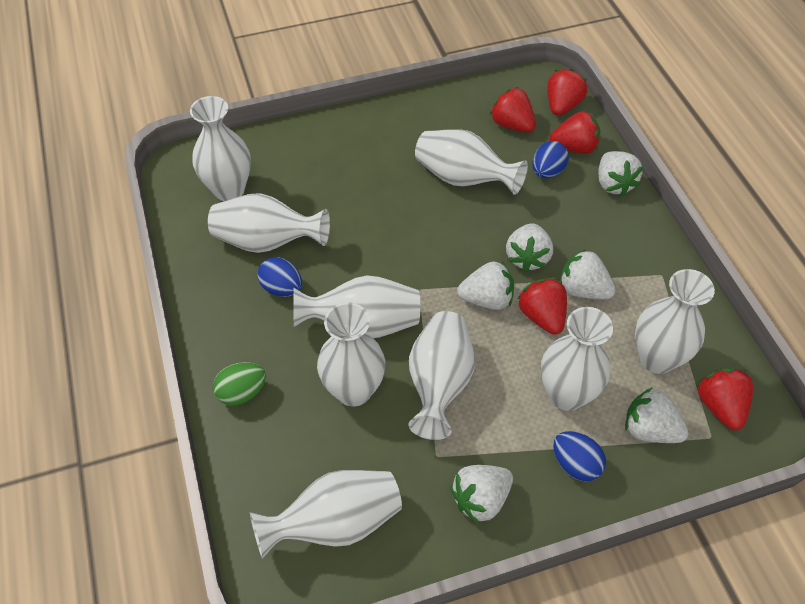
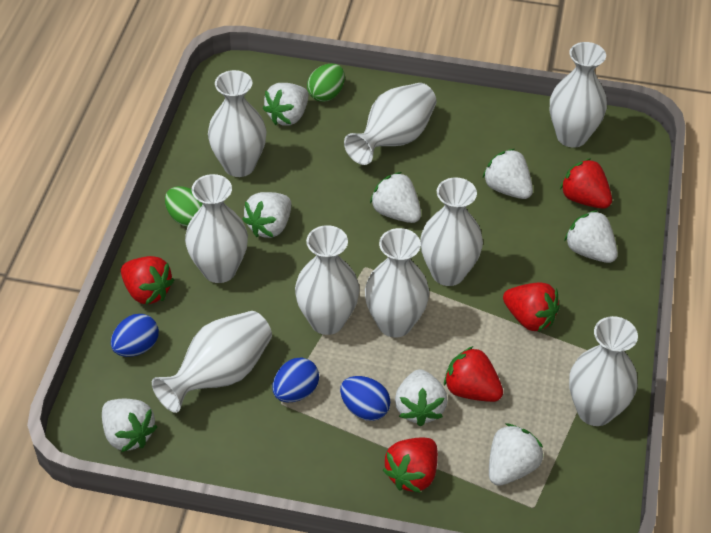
green egg: 1 -> 2
white strawberry: 6 -> 8

